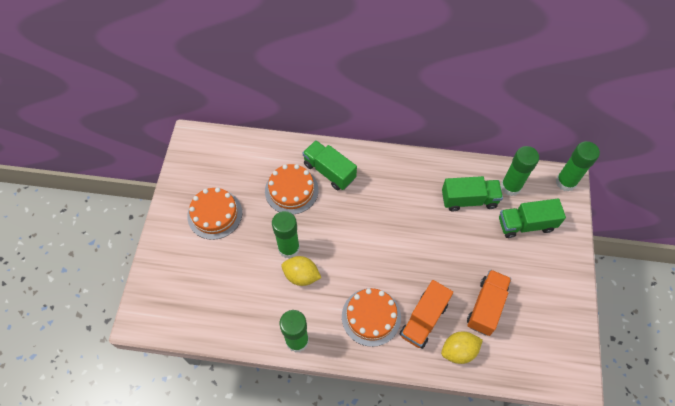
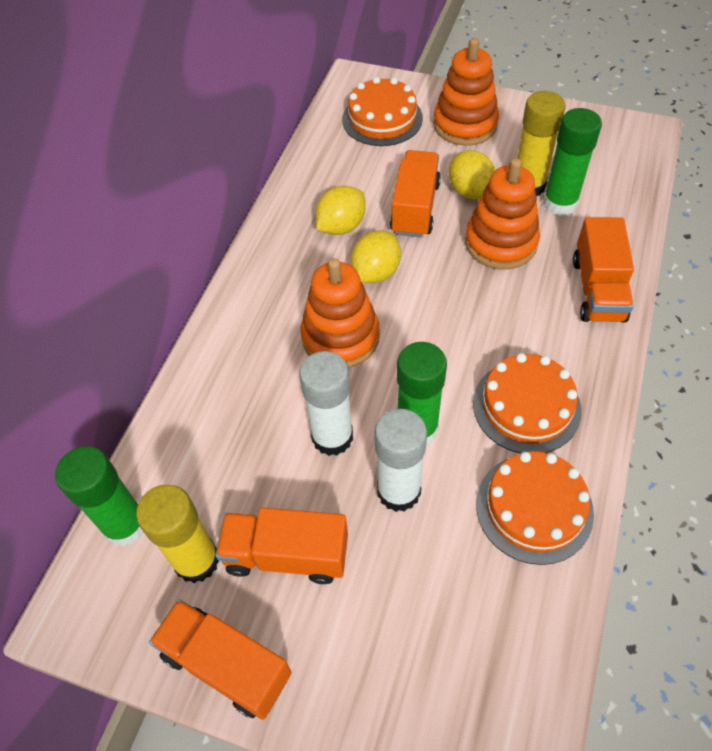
green glue stick: 4 -> 3
green truck: 3 -> 0
orange stacking toy: 0 -> 3
orange truck: 2 -> 4
white glue stick: 0 -> 2
yellow glue stick: 0 -> 2
yellow lemon: 2 -> 3

